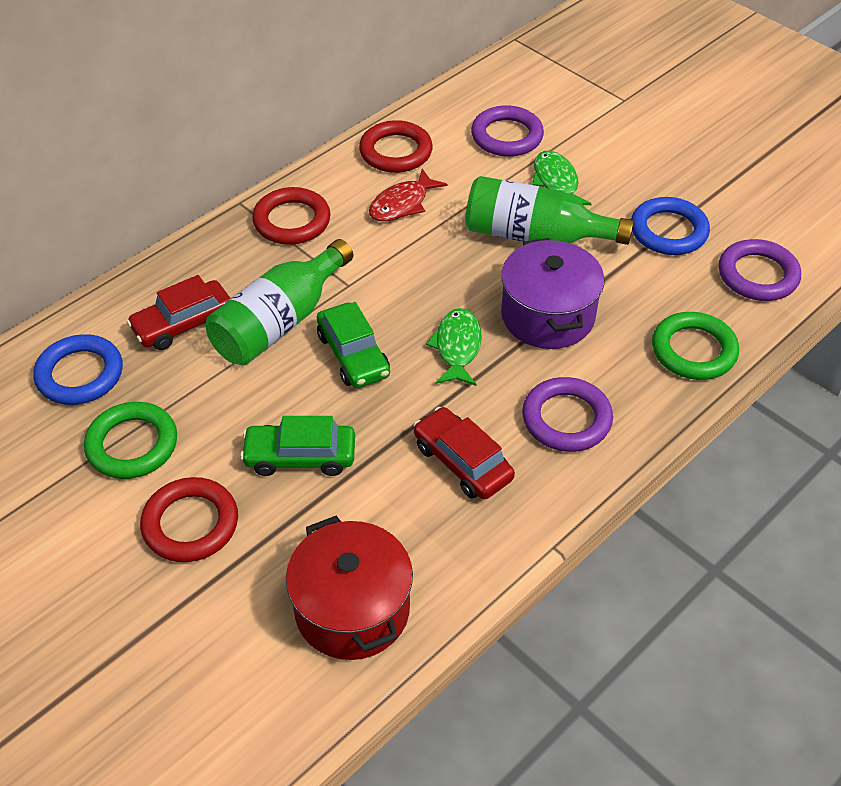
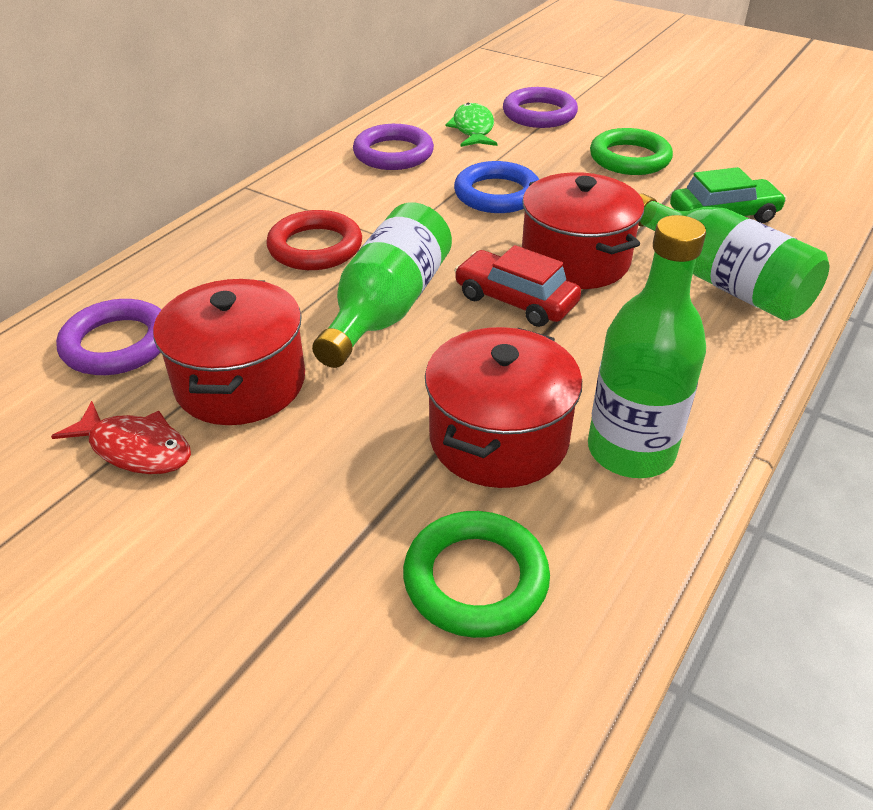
blue ring: 2 -> 1
green bottle: 2 -> 3
green car: 2 -> 1
green fish: 2 -> 1
purple pot: 1 -> 0
red car: 2 -> 1
red pot: 1 -> 3
red ring: 3 -> 1

